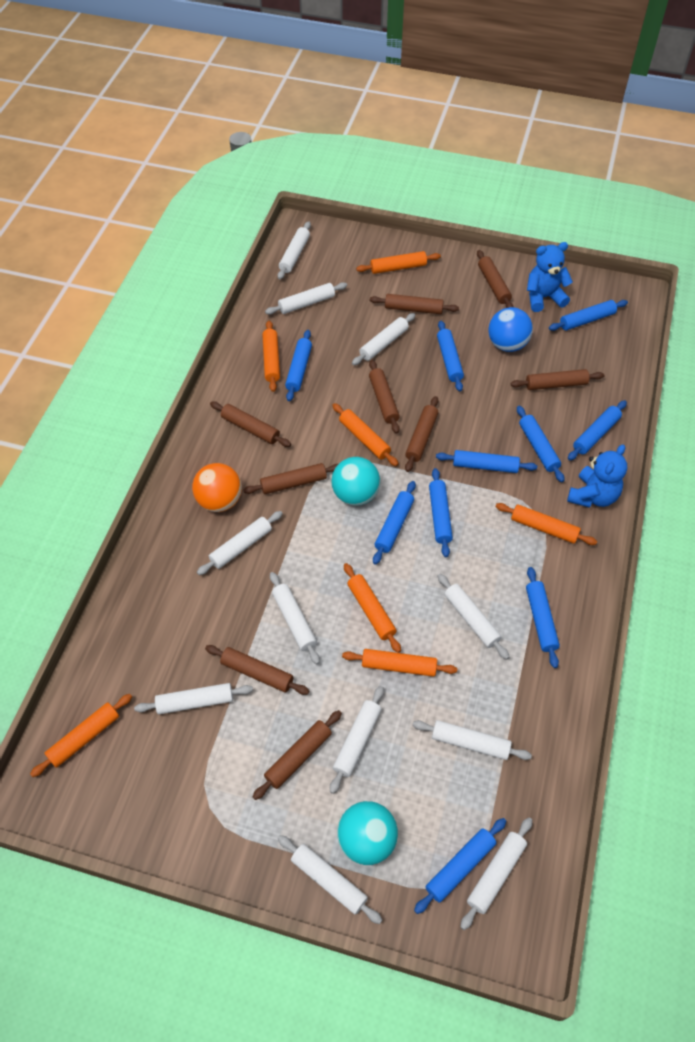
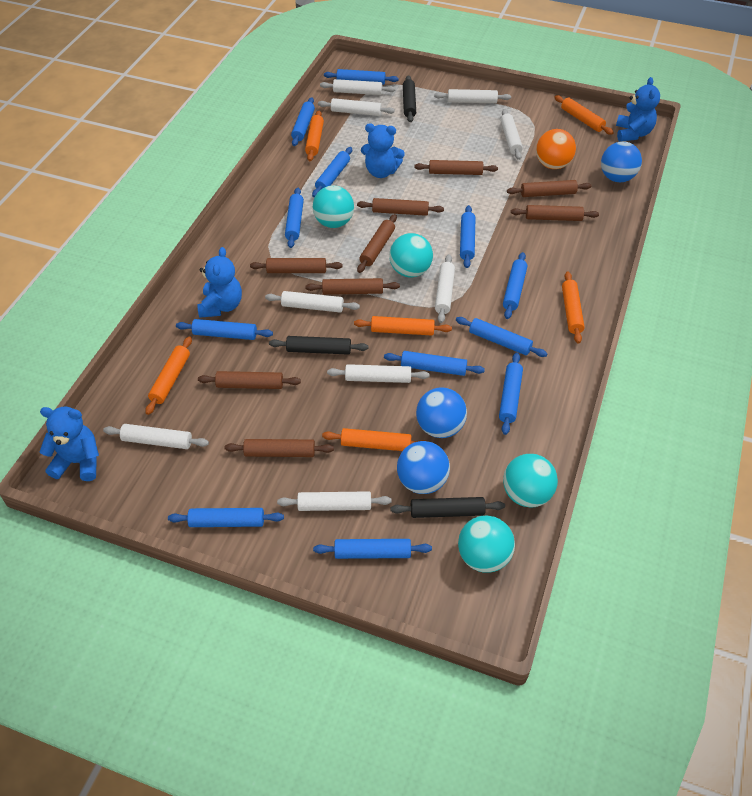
black rolling pin: 0 -> 3
blue ball: 1 -> 3
blue rolling pin: 10 -> 12
blue teddy bear: 2 -> 4
orange rolling pin: 7 -> 6
turquoise ball: 2 -> 4
white rolling pin: 11 -> 9

